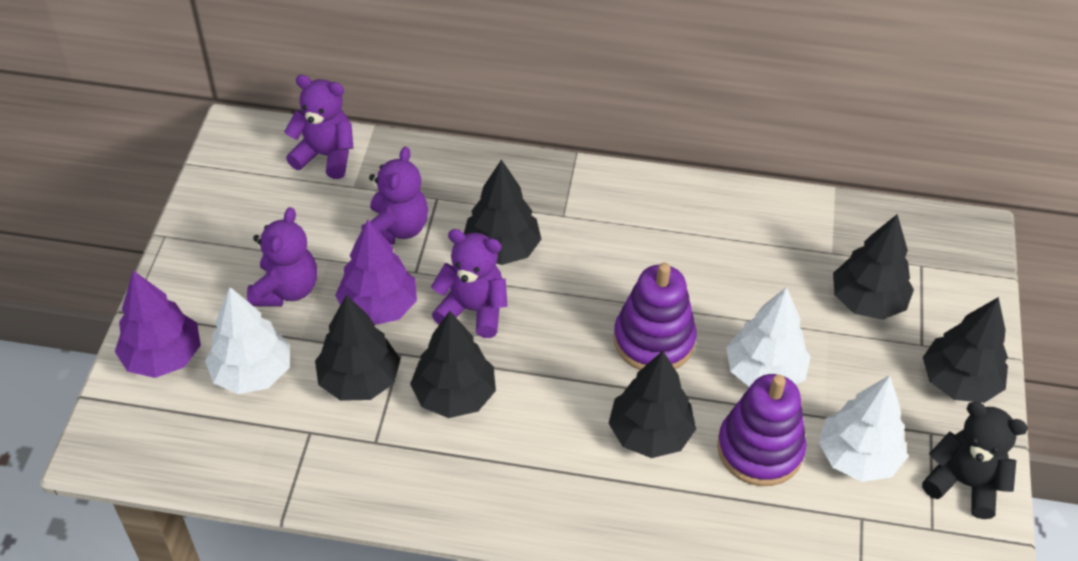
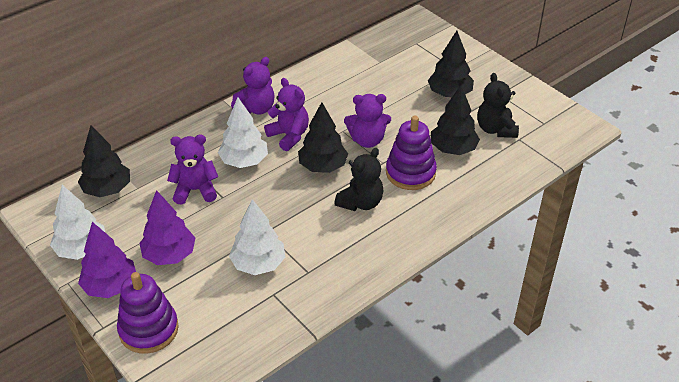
black teddy bear: 1 -> 2
black tree: 6 -> 4

